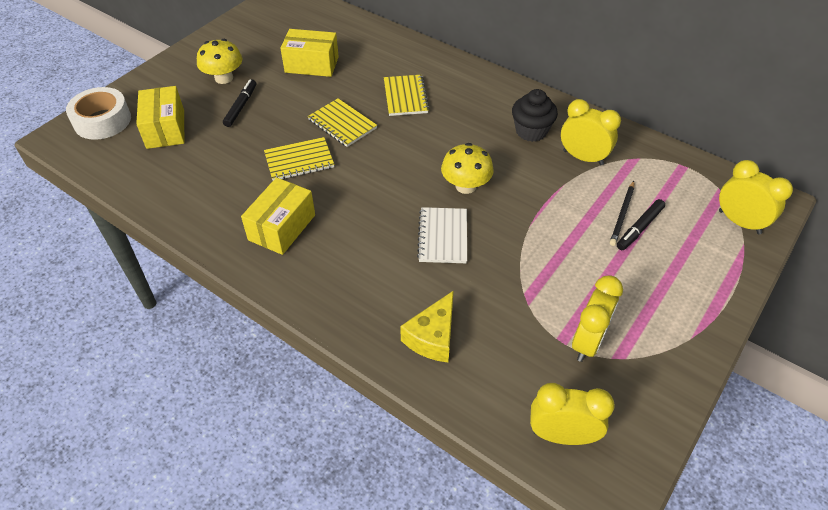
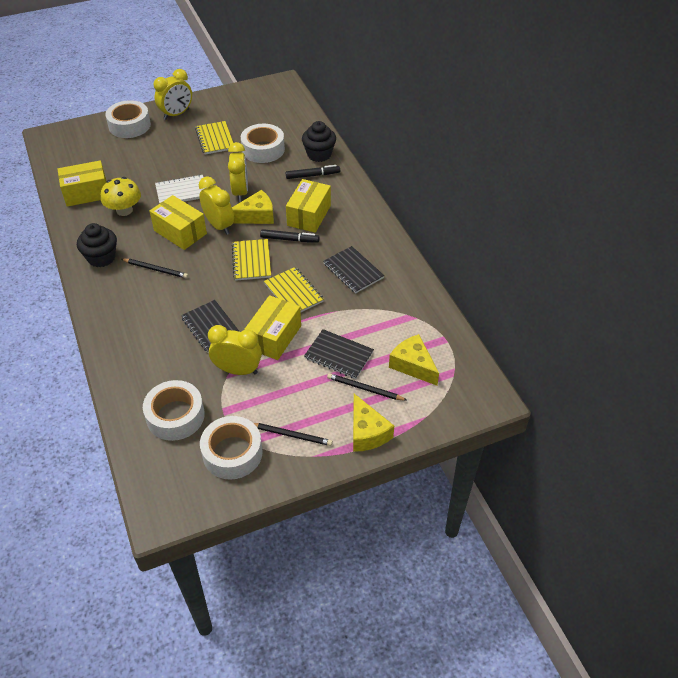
black cupcake: 1 -> 2
black notebook: 0 -> 3
black pencil: 1 -> 3
white tape: 1 -> 4
yellow box: 3 -> 4
yellow cheese: 1 -> 3
yellow mushroom: 2 -> 1

